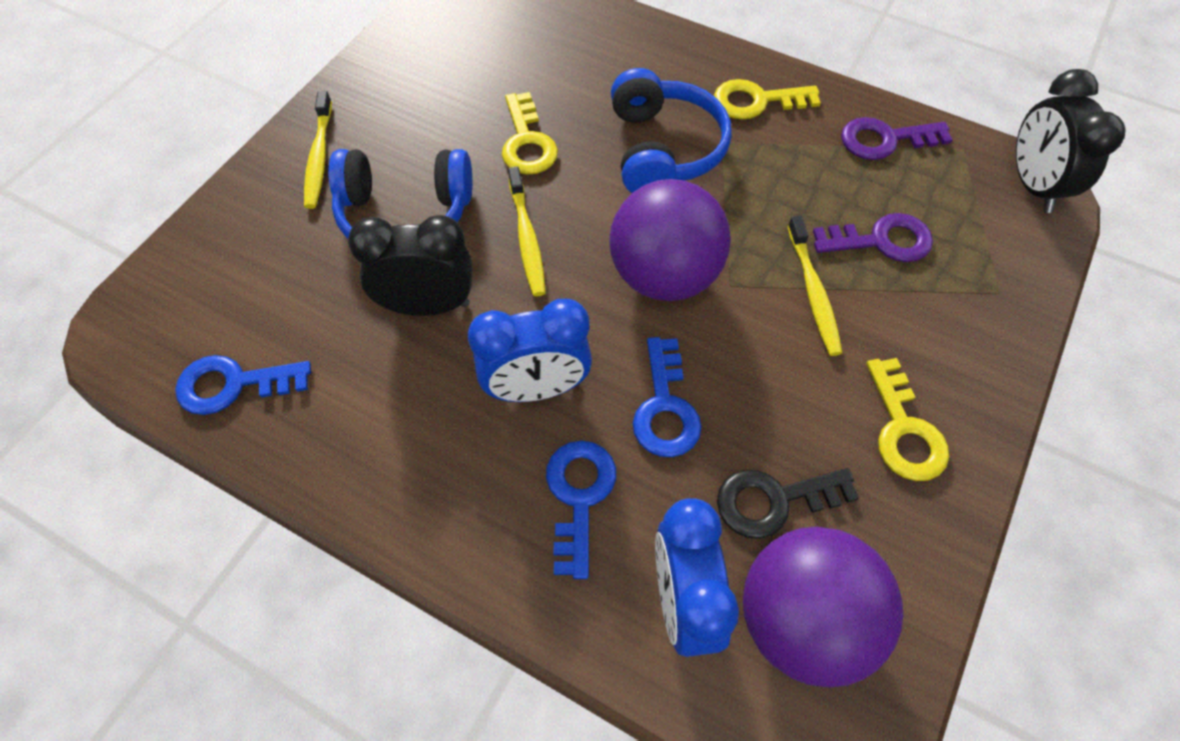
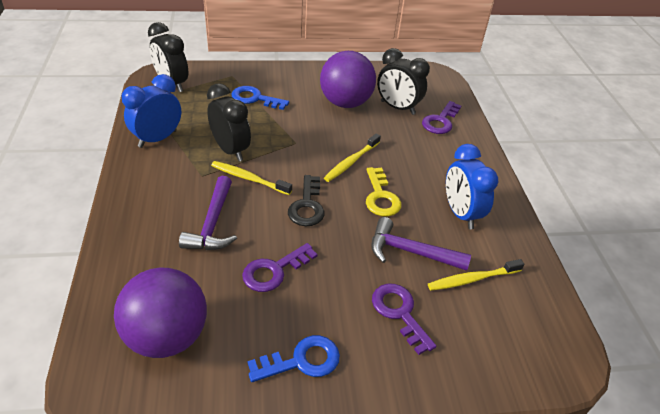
black clock: 2 -> 3
blue headphones: 2 -> 0
blue key: 3 -> 2
purple hammer: 0 -> 2
purple key: 2 -> 3
yellow key: 3 -> 1

